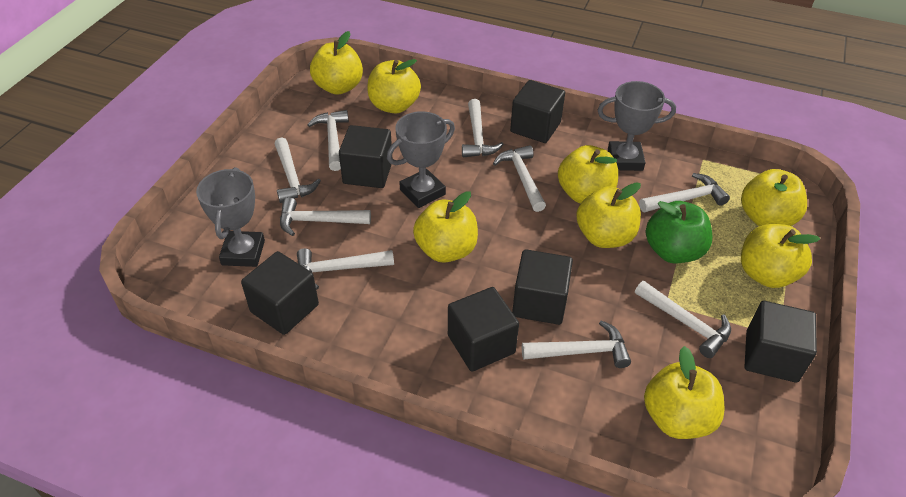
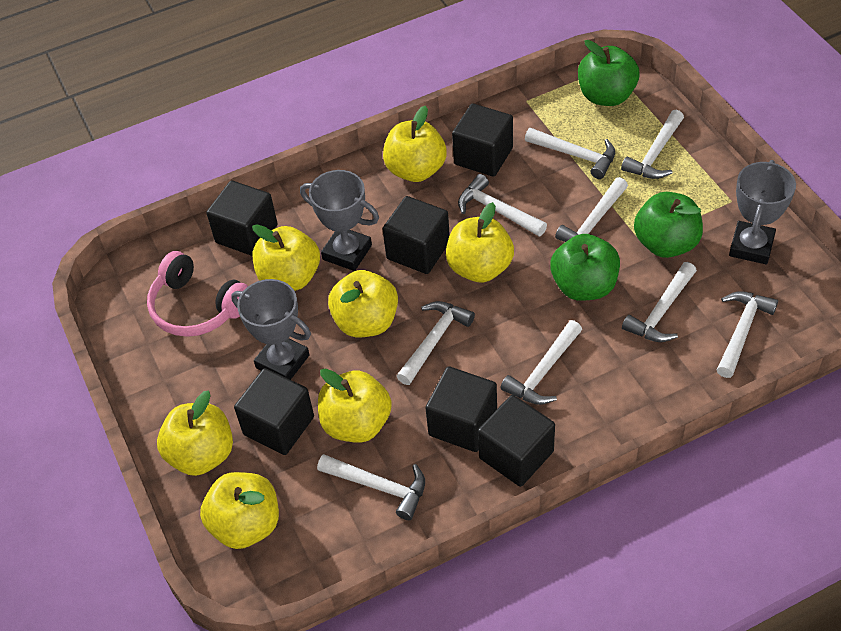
green apple: 1 -> 3
pink headphones: 0 -> 1
yellow apple: 8 -> 7

